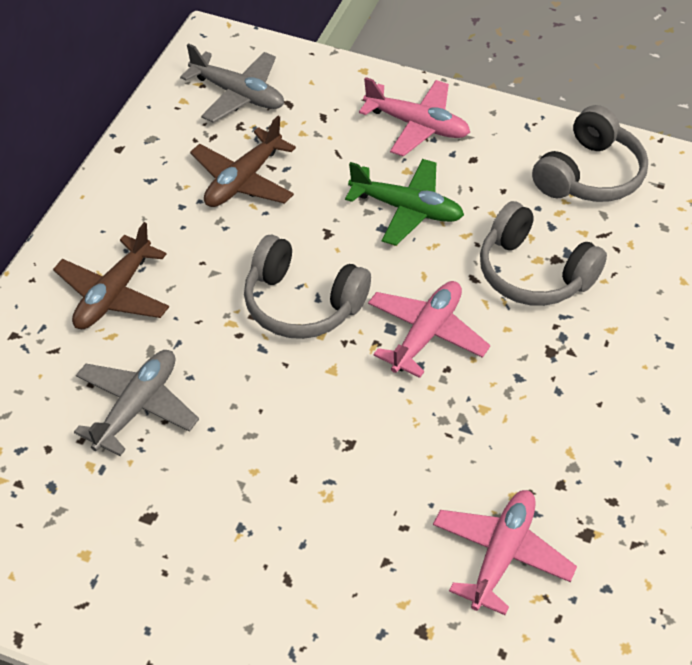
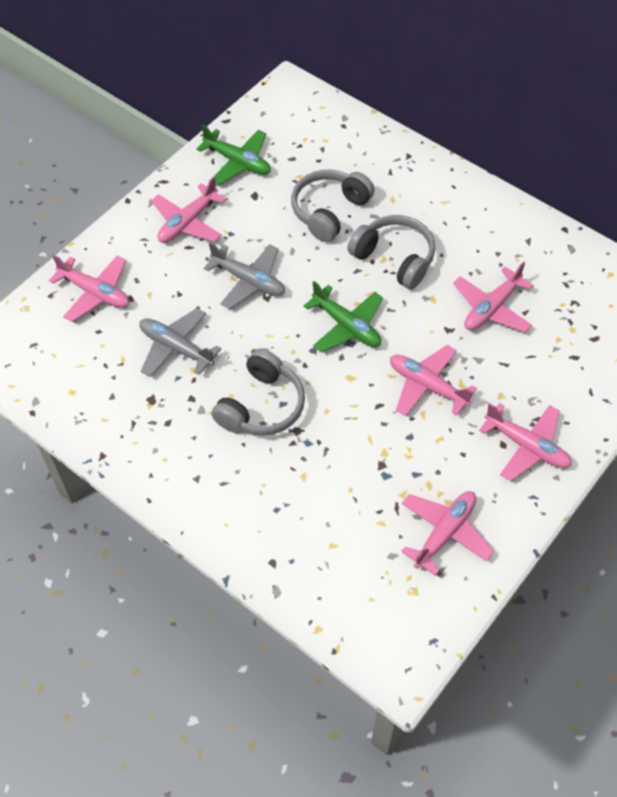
brown plane: 2 -> 0
green plane: 1 -> 2
pink plane: 3 -> 6

